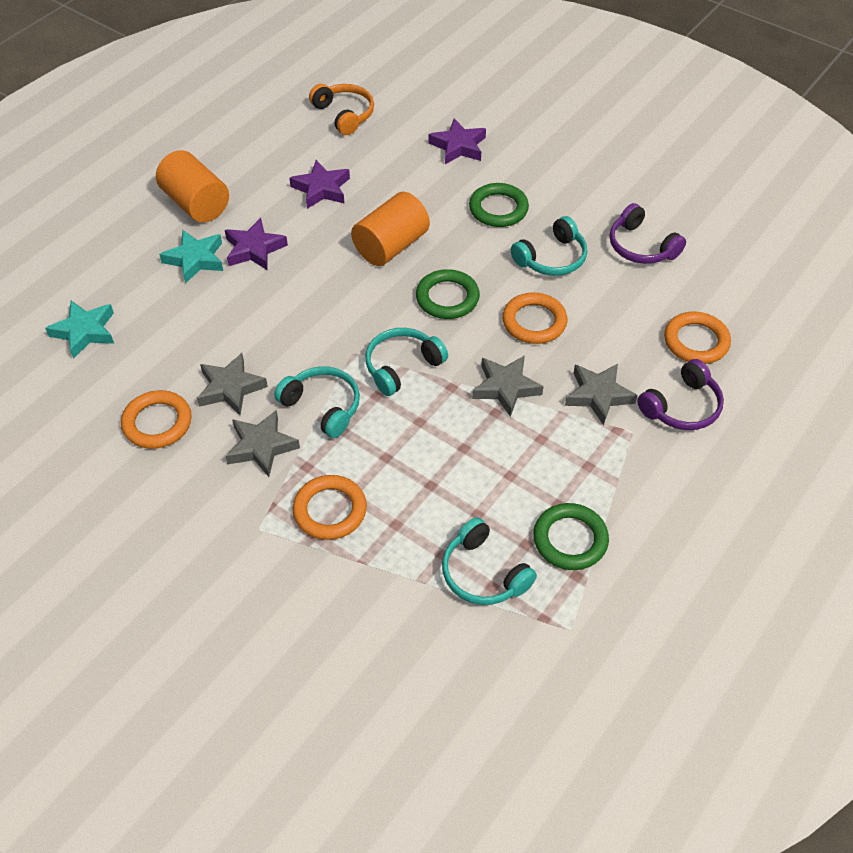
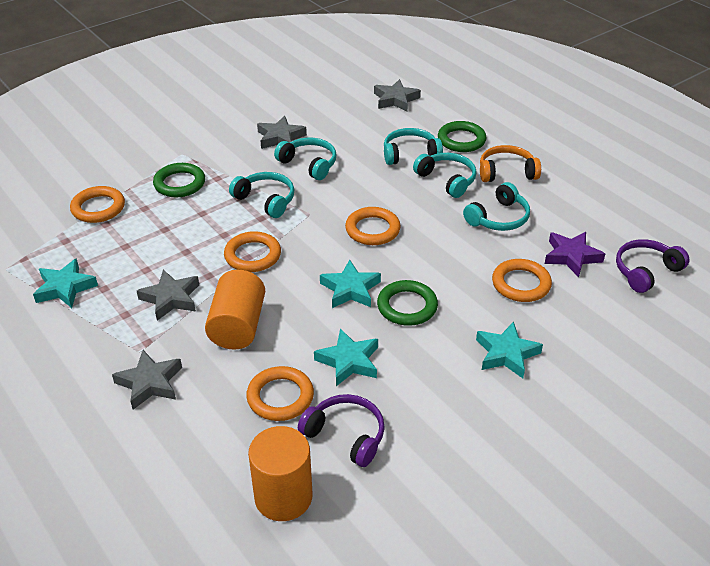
orange ring: 4 -> 5
purple star: 3 -> 1
turquoise headphones: 4 -> 5
turquoise star: 2 -> 4

